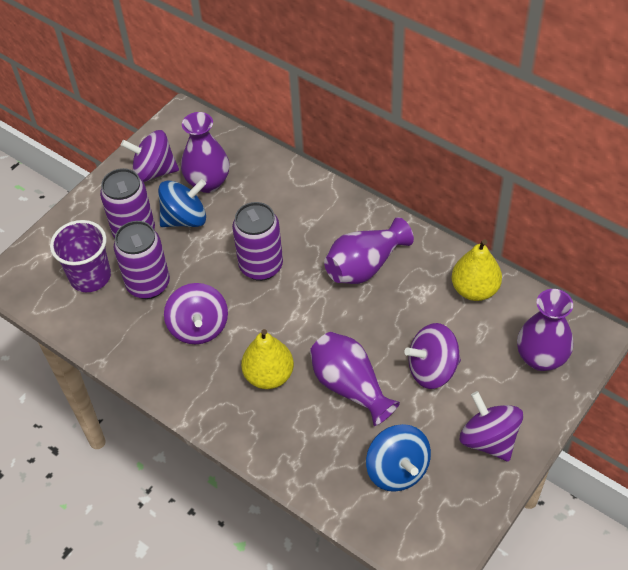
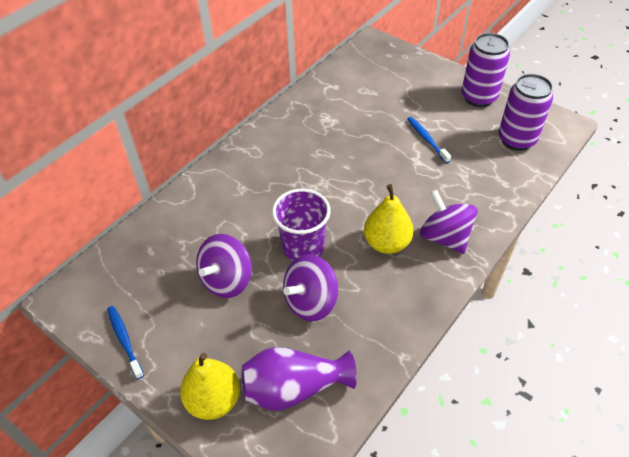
blue spinning top: 2 -> 0
blue toothbrush: 0 -> 2
purple can: 3 -> 2
purple spinning top: 4 -> 3
purple vase: 4 -> 1

